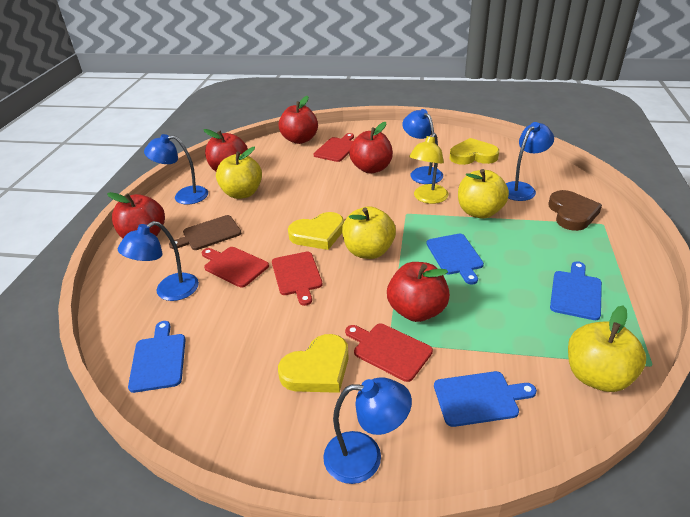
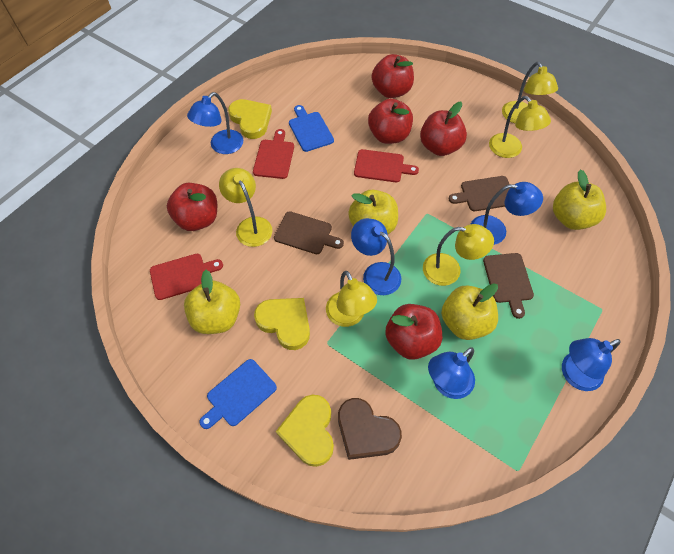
blue cutting board: 4 -> 2
brown cutting board: 1 -> 3
red cutting board: 4 -> 3
yellow lamp: 1 -> 5

